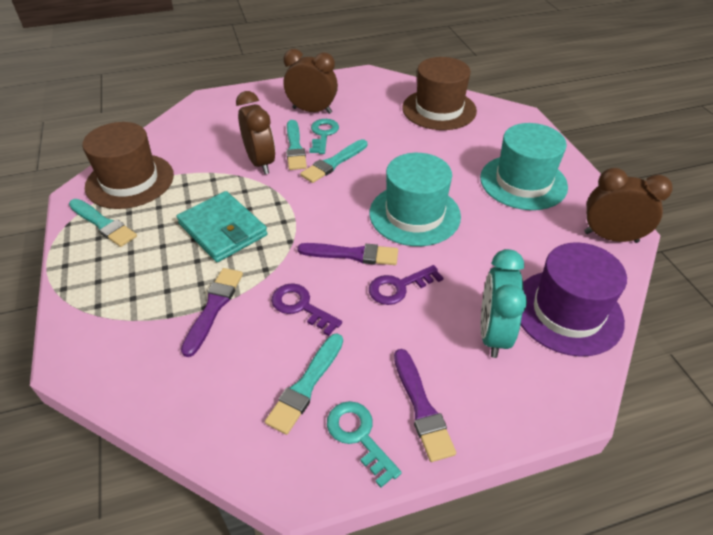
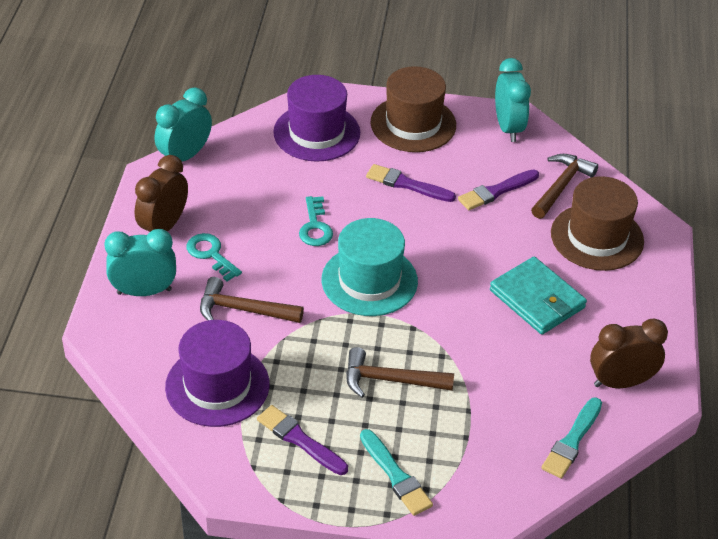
brown clock: 3 -> 2
brown hammer: 0 -> 3
purple hat: 1 -> 2
purple key: 2 -> 0
turquoise brush: 4 -> 2
turquoise clock: 1 -> 3
turquoise hat: 2 -> 1

